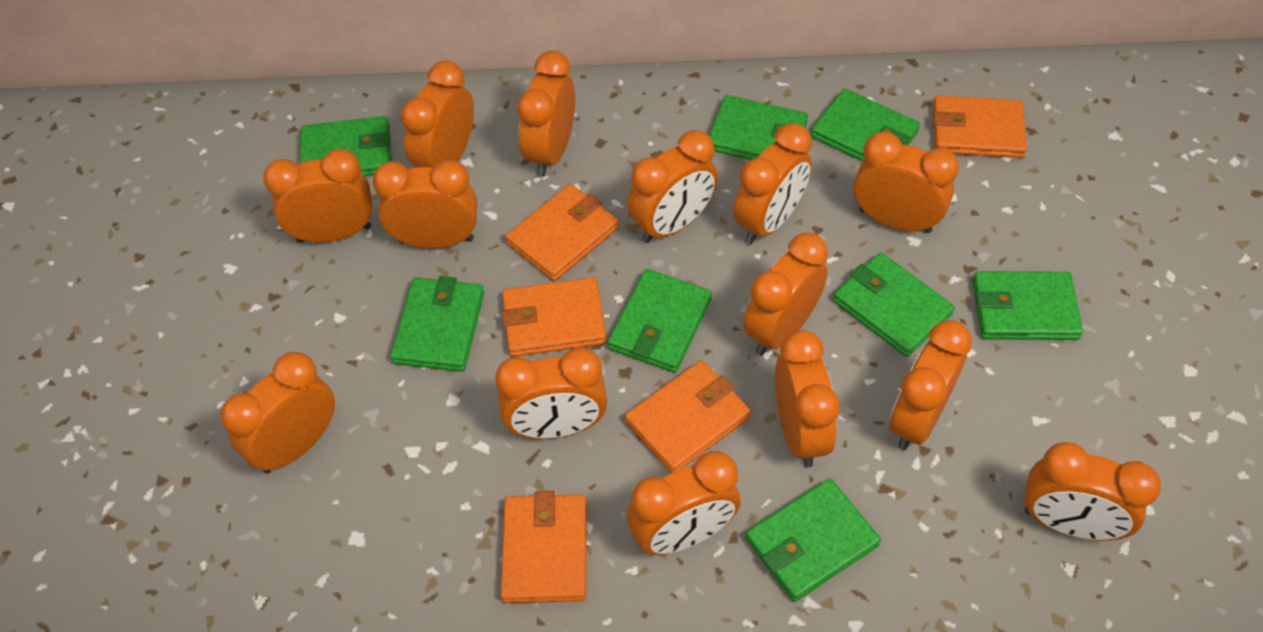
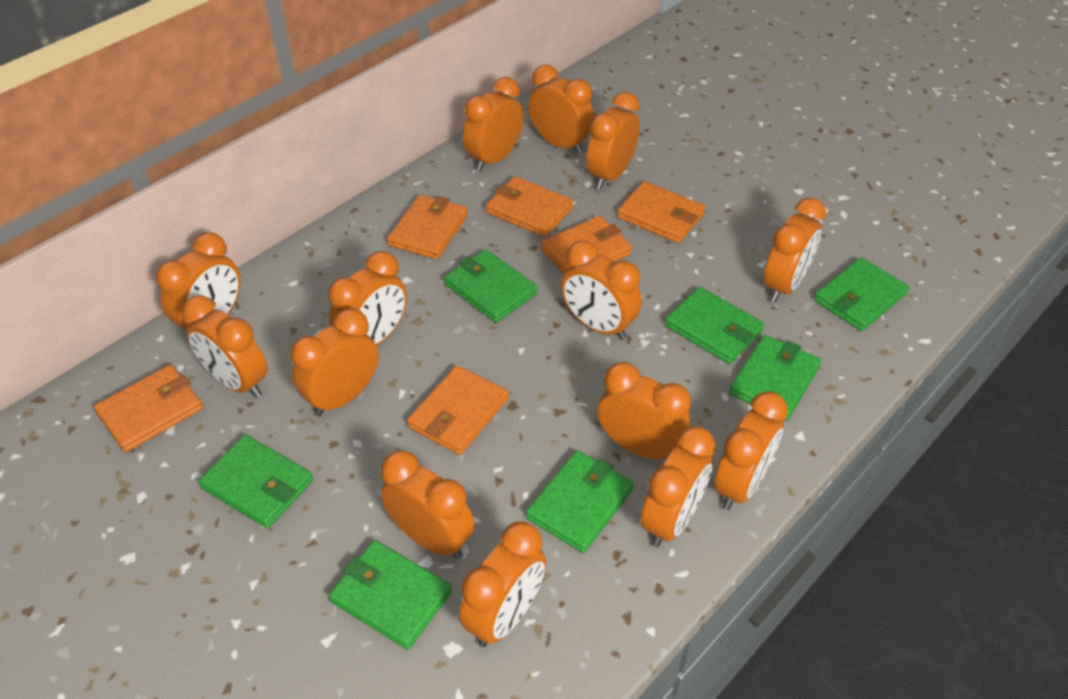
green wallet: 8 -> 7
orange wallet: 5 -> 6

